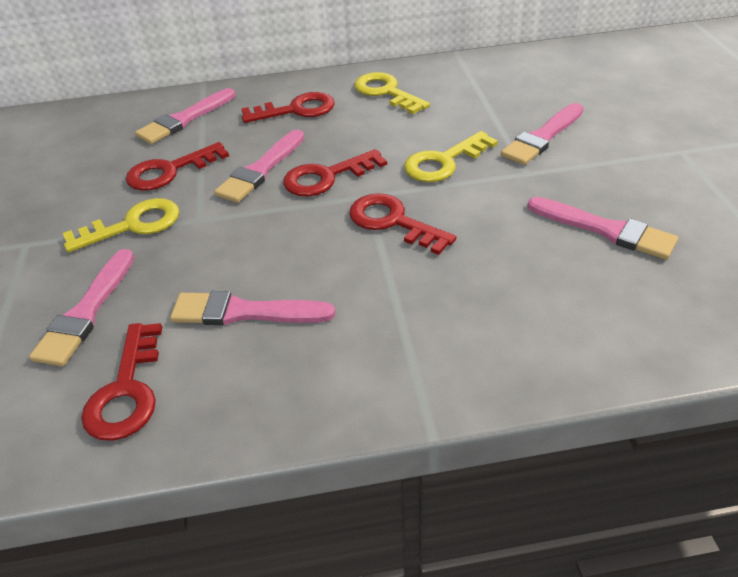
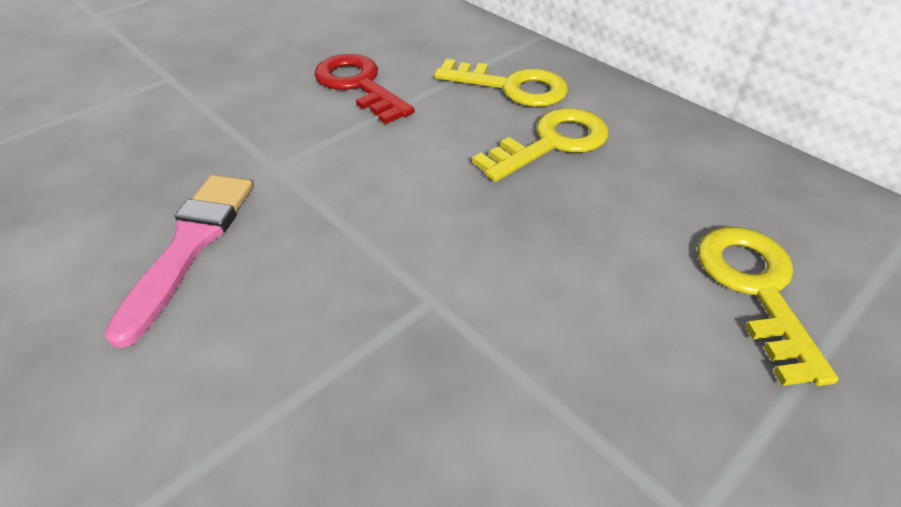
pink brush: 6 -> 1
red key: 5 -> 1

